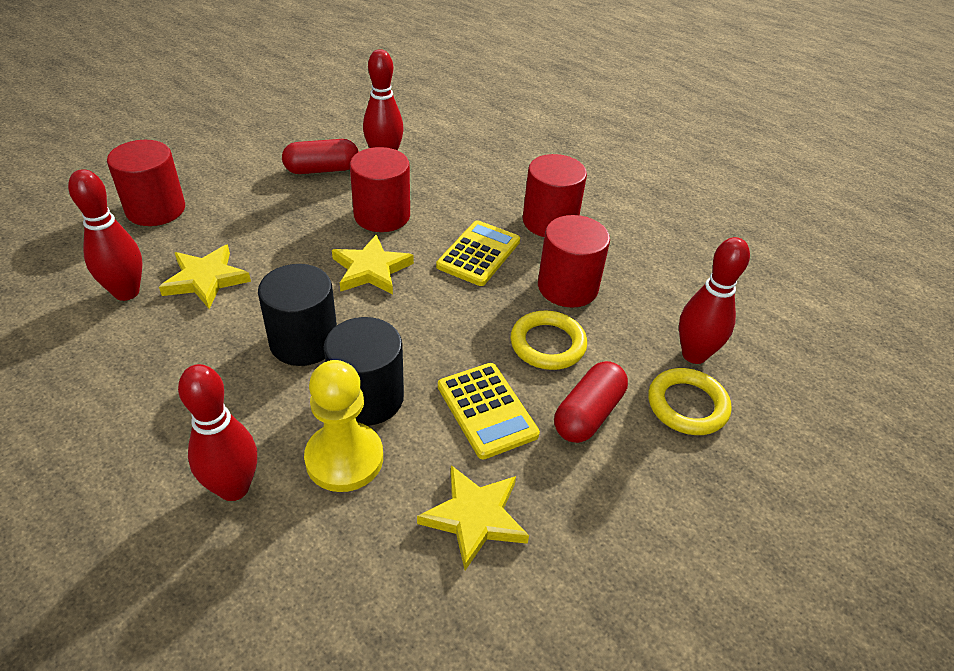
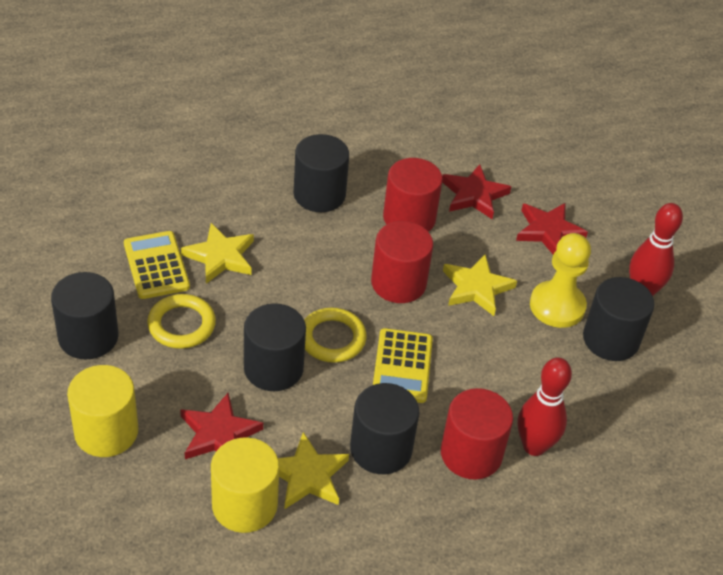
black cylinder: 2 -> 5
red bowling pin: 4 -> 2
red capsule: 2 -> 0
red cylinder: 4 -> 3
red star: 0 -> 3
yellow cylinder: 0 -> 2

